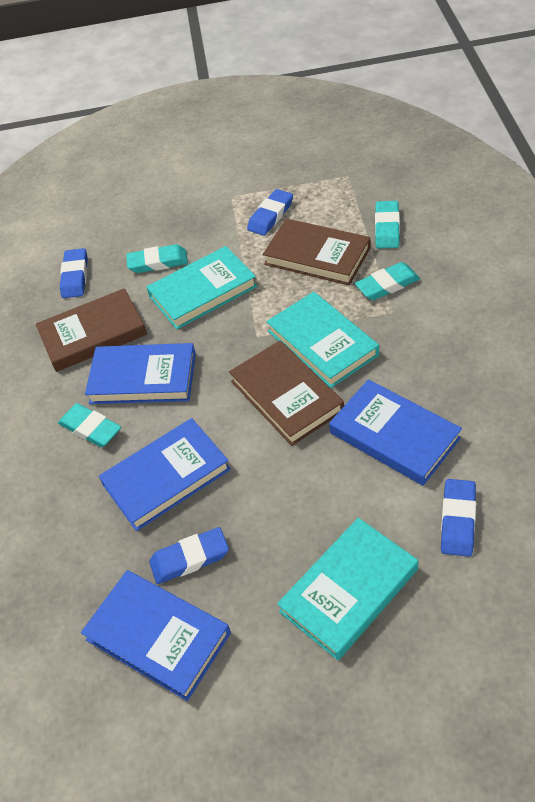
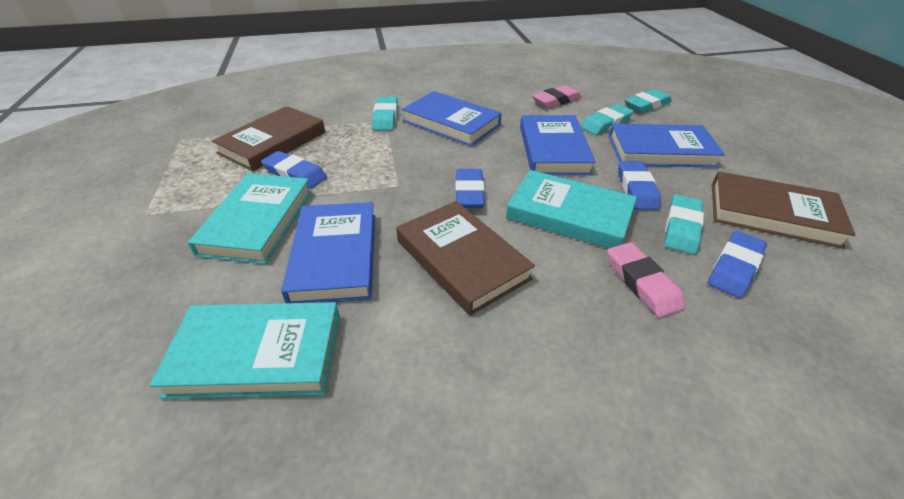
pink eraser: 0 -> 2

